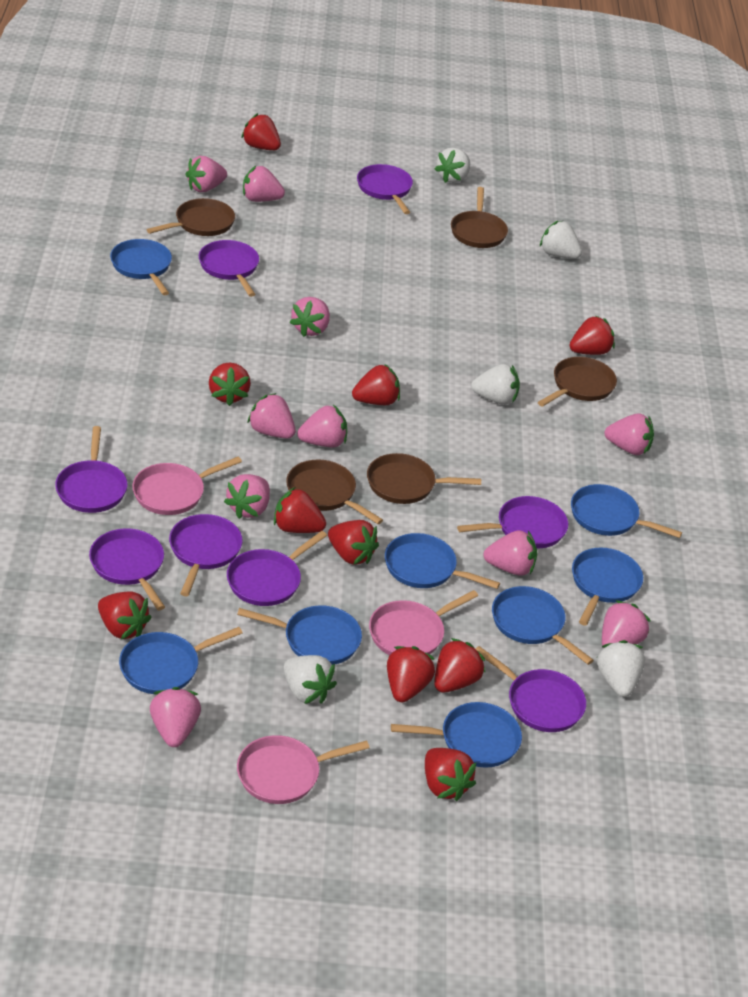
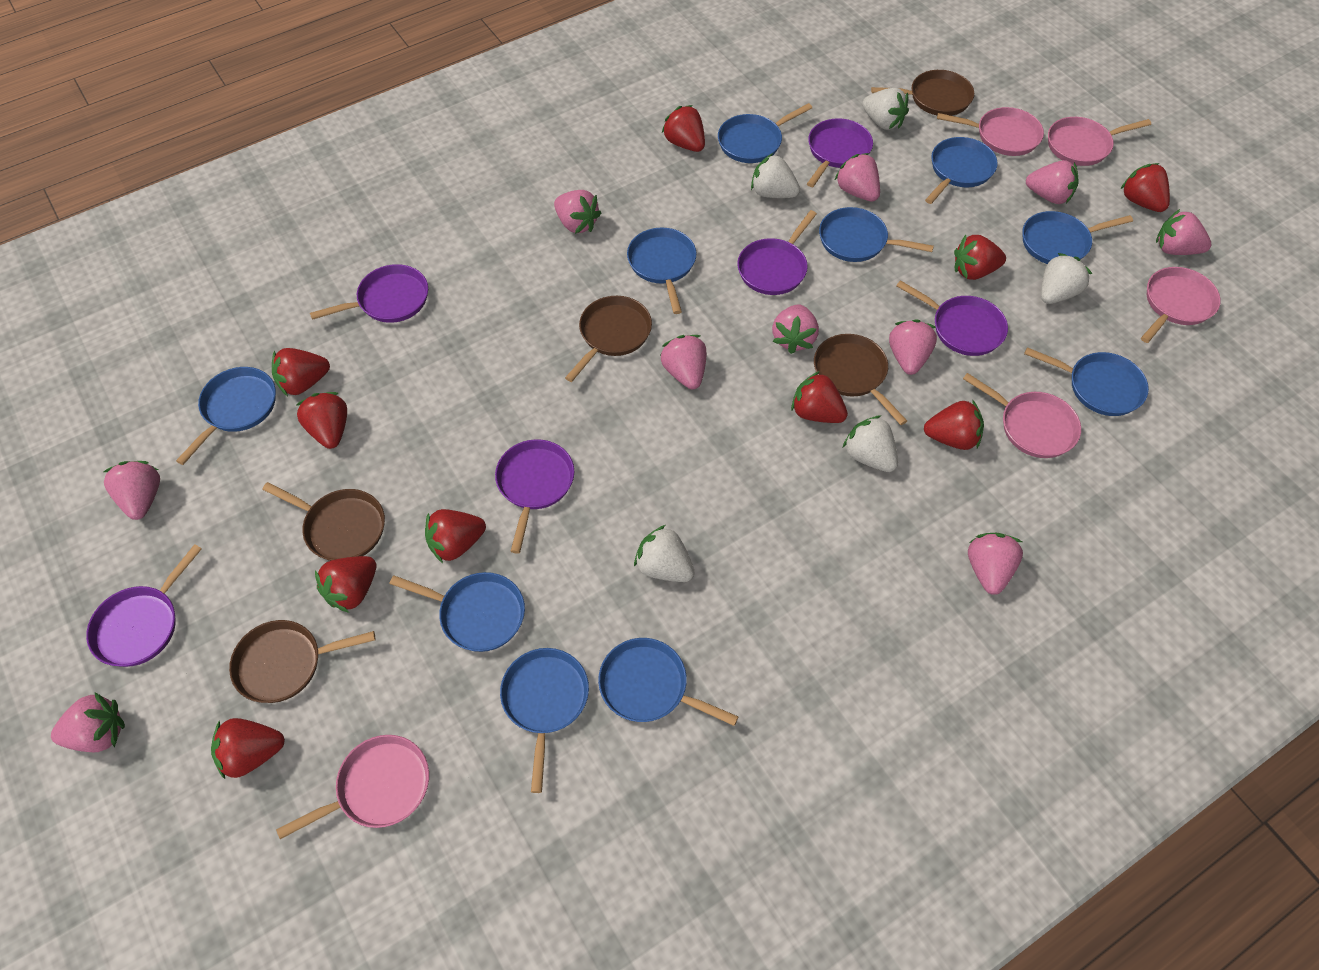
blue pan: 8 -> 10
pink pan: 3 -> 5
purple pan: 8 -> 6

